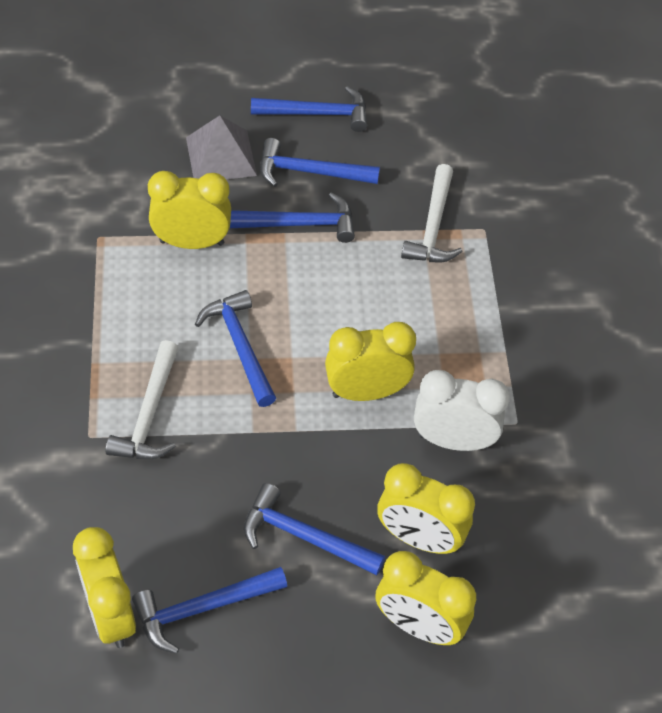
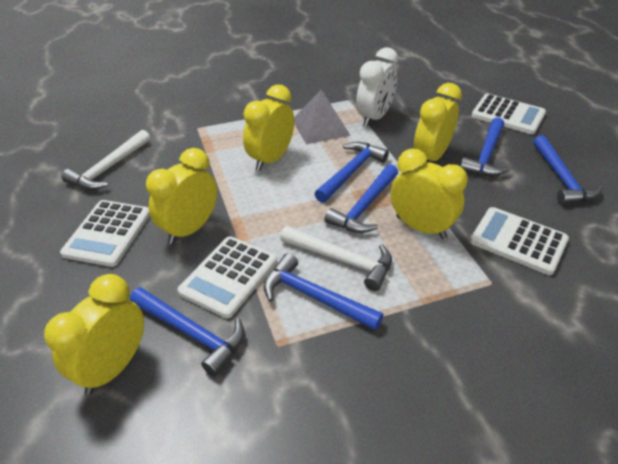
white calculator: 0 -> 4

